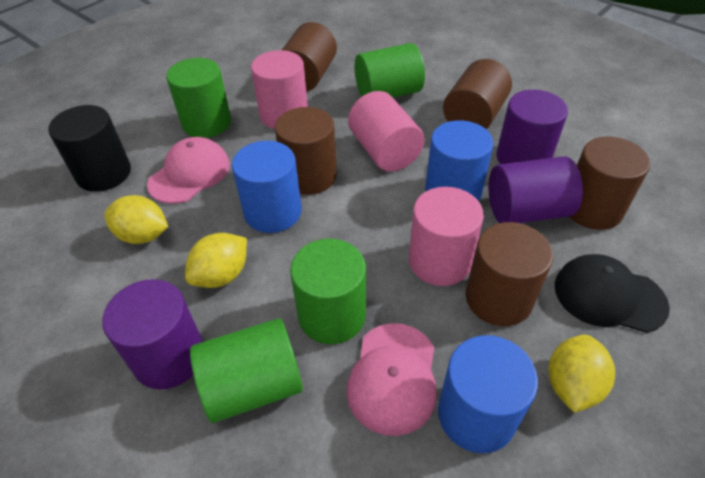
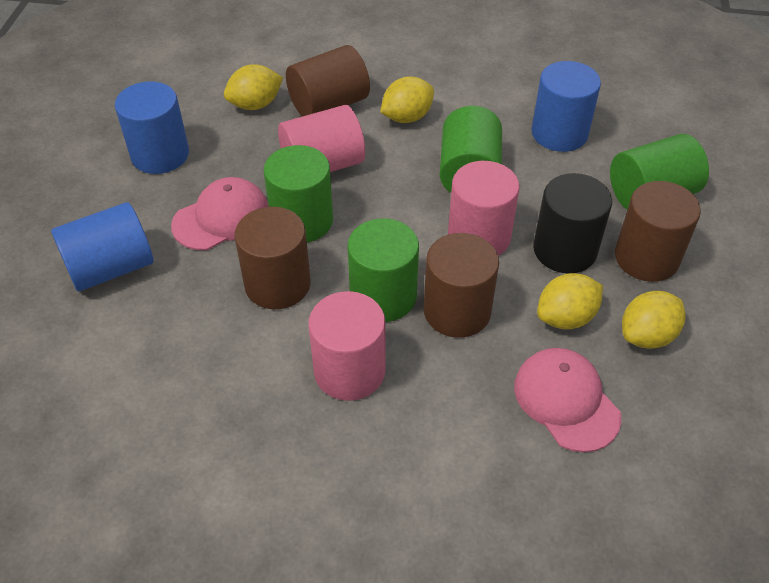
black cap: 1 -> 0
brown cylinder: 5 -> 4
purple cylinder: 3 -> 0
yellow lemon: 3 -> 4

